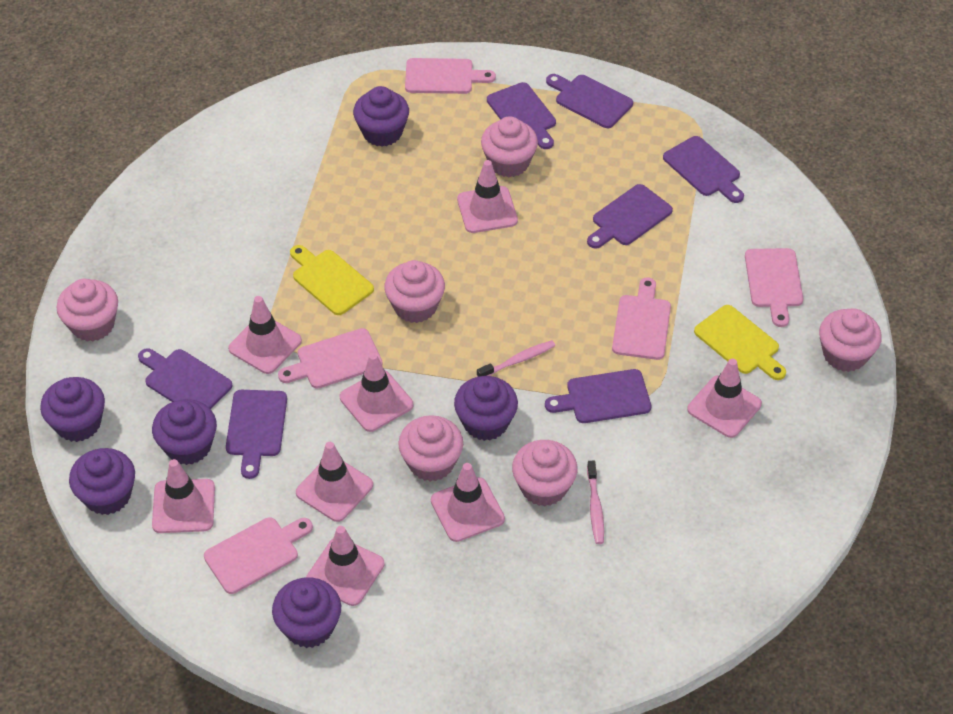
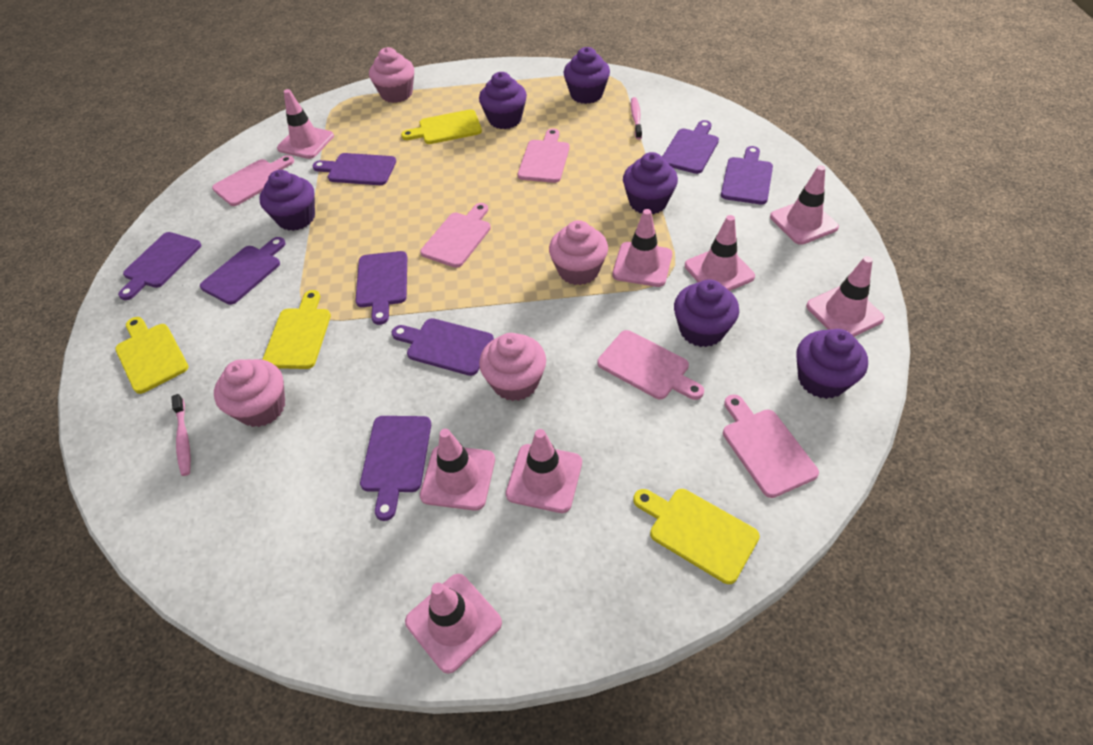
pink cupcake: 6 -> 4
purple cutting board: 7 -> 8
yellow cutting board: 2 -> 4

